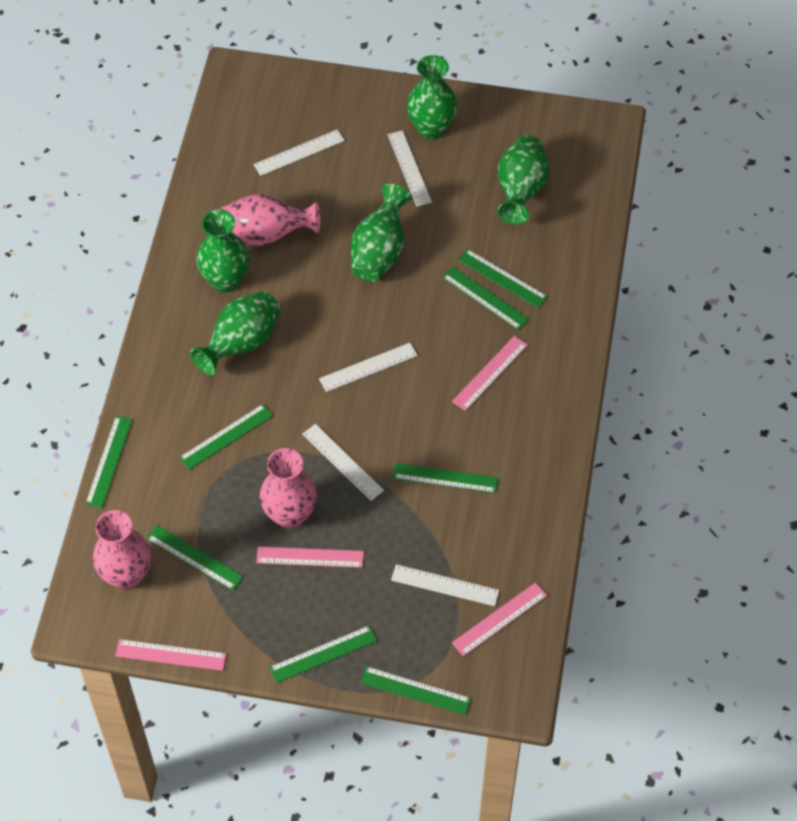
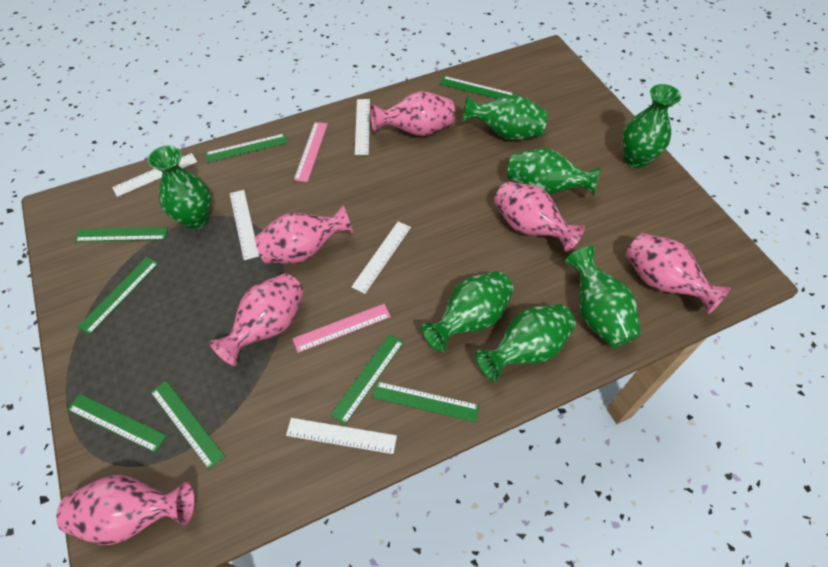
green vase: 5 -> 7
pink ruler: 4 -> 2
pink vase: 3 -> 6

